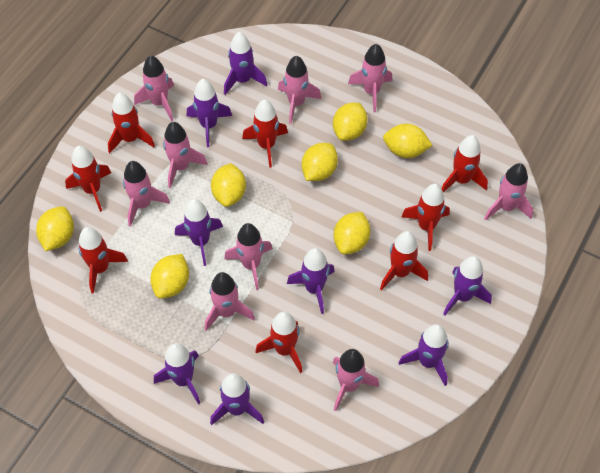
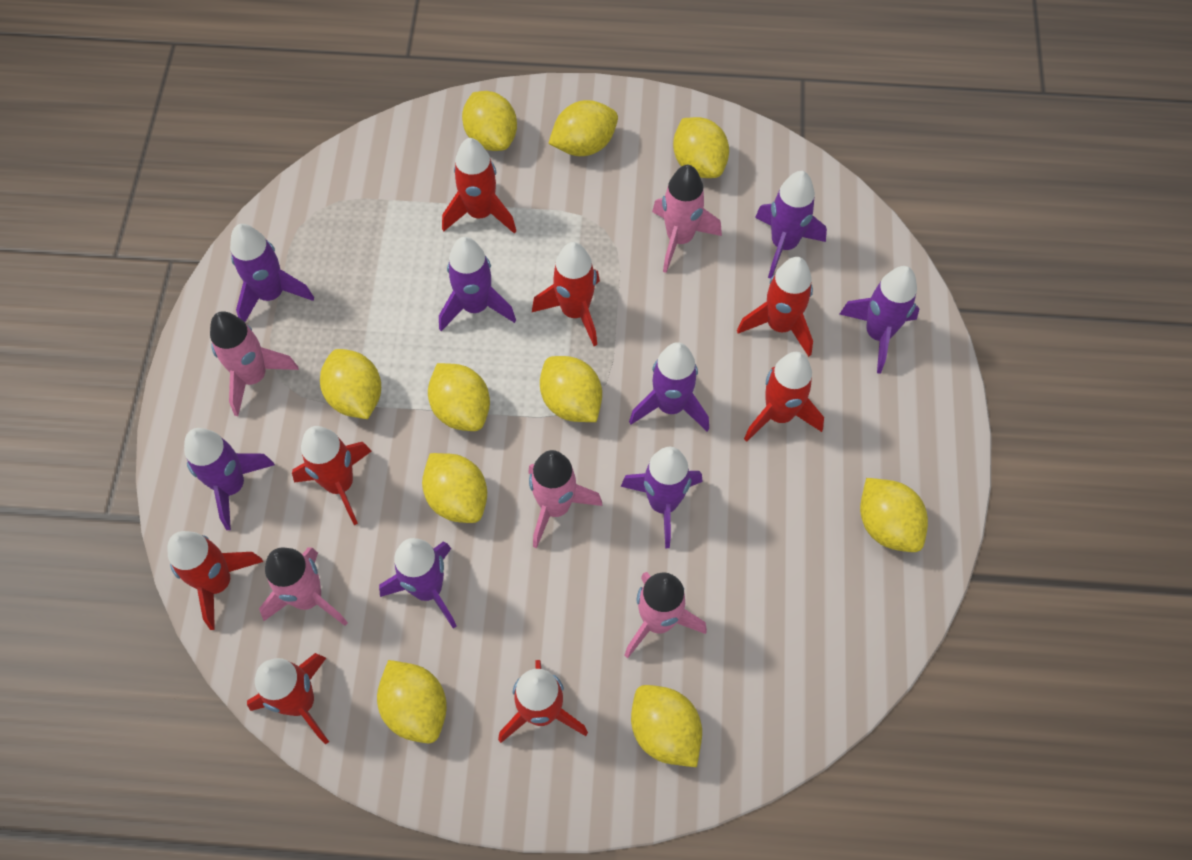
pink rocket: 9 -> 5
yellow lemon: 7 -> 10

